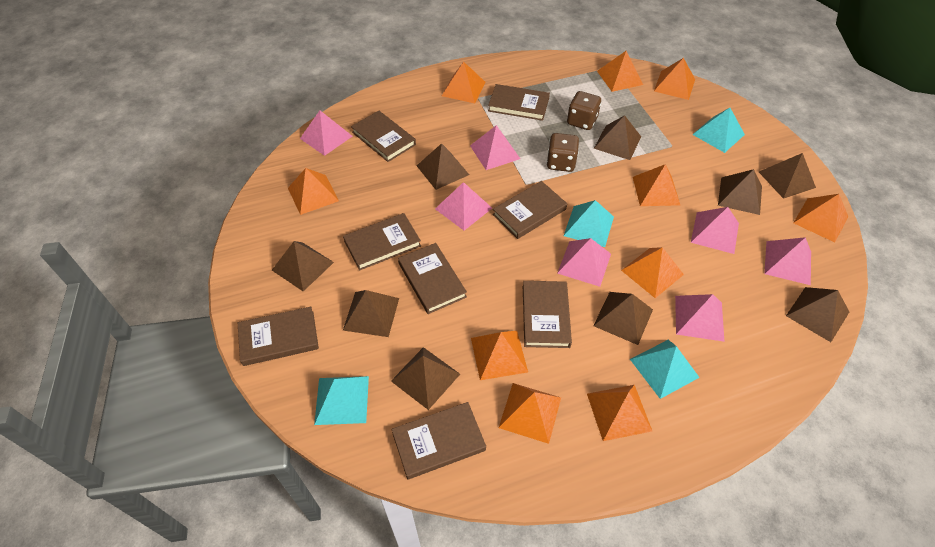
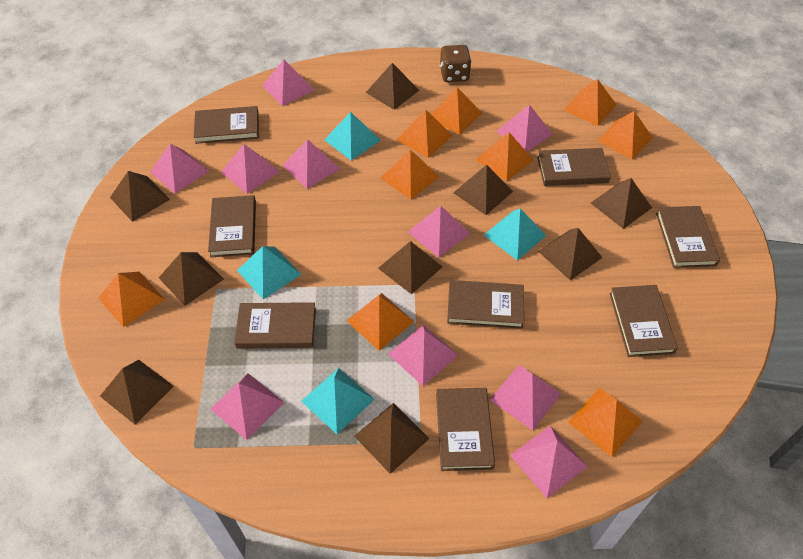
brown dice: 2 -> 1
orange pyramid: 10 -> 9
pink pyramid: 7 -> 10

